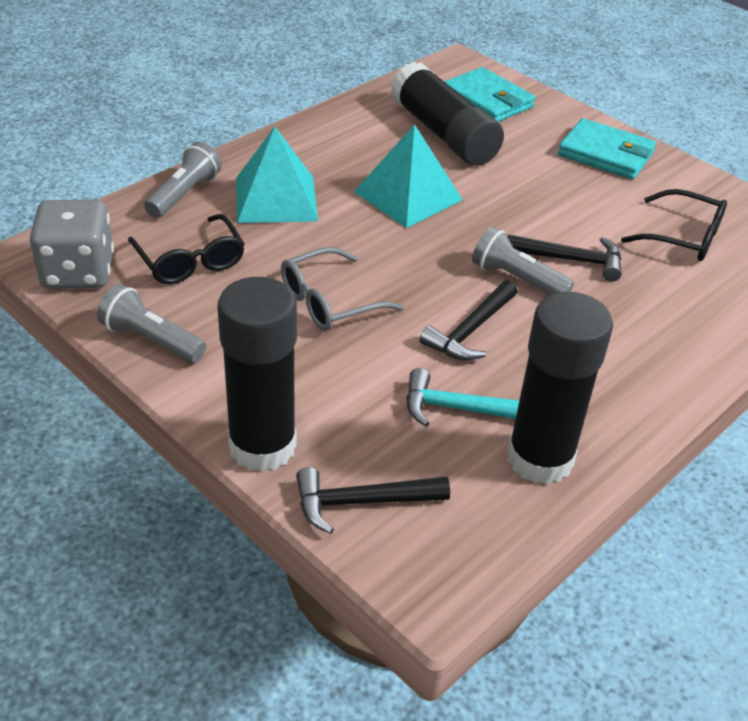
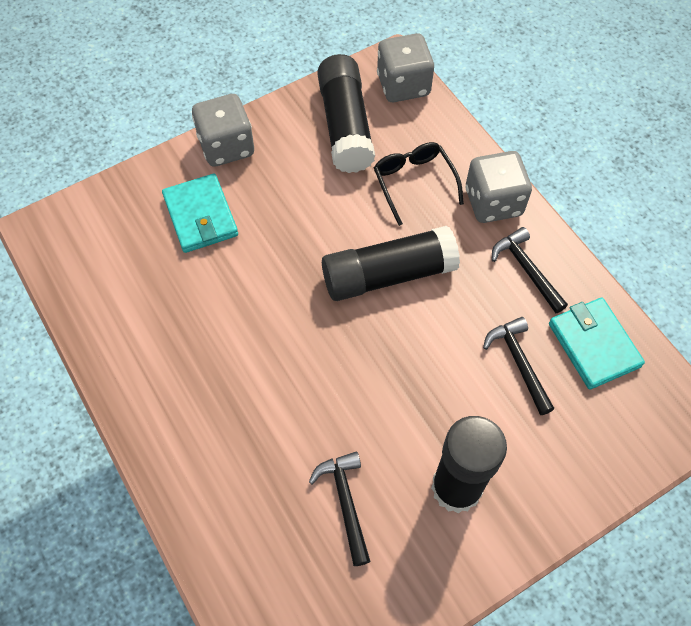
black glasses: 2 -> 1
grey dice: 1 -> 3
grey flashlight: 3 -> 0
grey glasses: 1 -> 0
turquoise hammer: 1 -> 0
turquoise pyramid: 2 -> 0

